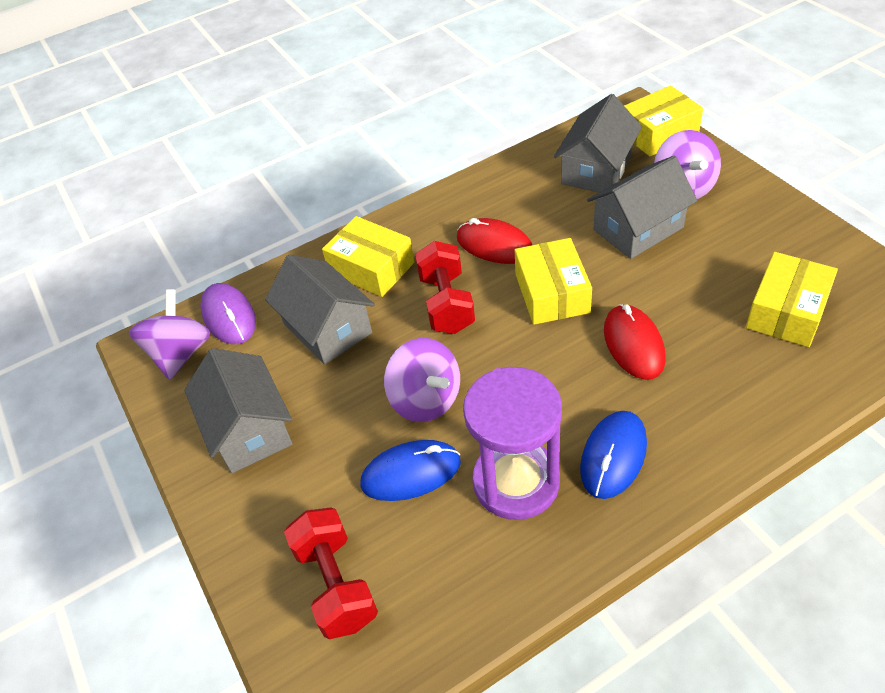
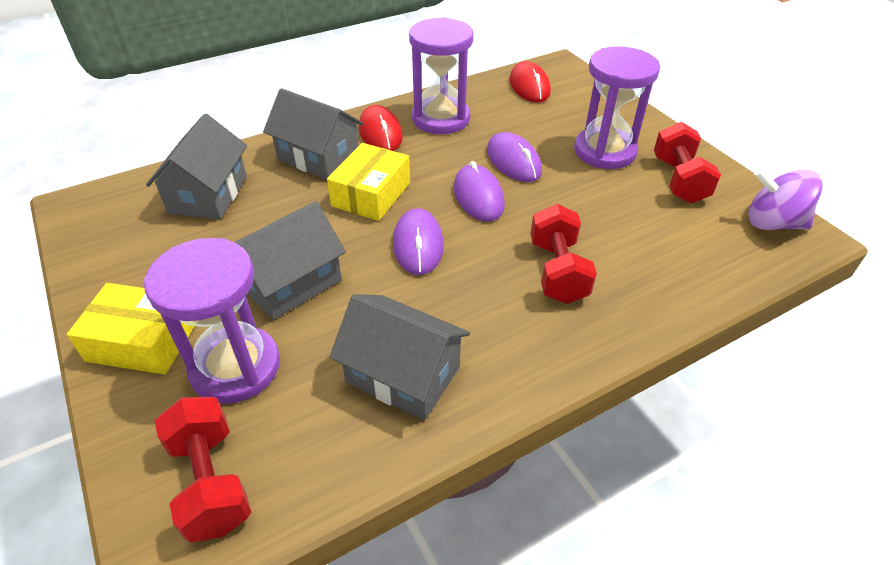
blue mouse: 2 -> 0
purple hourglass: 1 -> 3
purple mouse: 1 -> 3
purple spinning top: 3 -> 1
red dumbbell: 2 -> 3
yellow box: 4 -> 2

